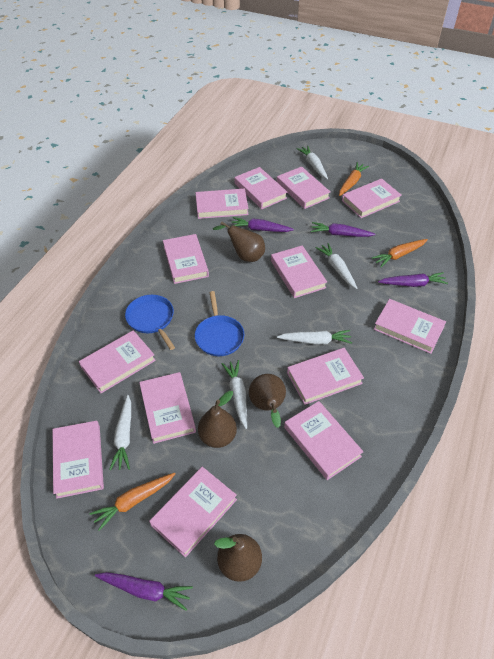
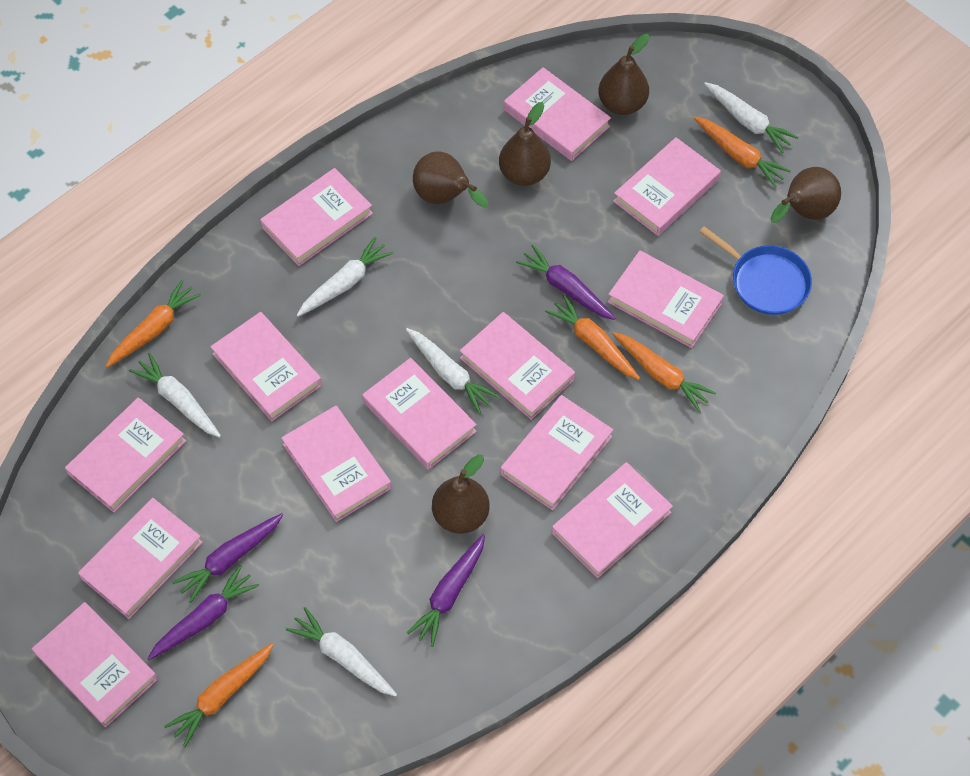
blue pan: 2 -> 1
brown pear: 4 -> 5
orange carrot: 3 -> 5

